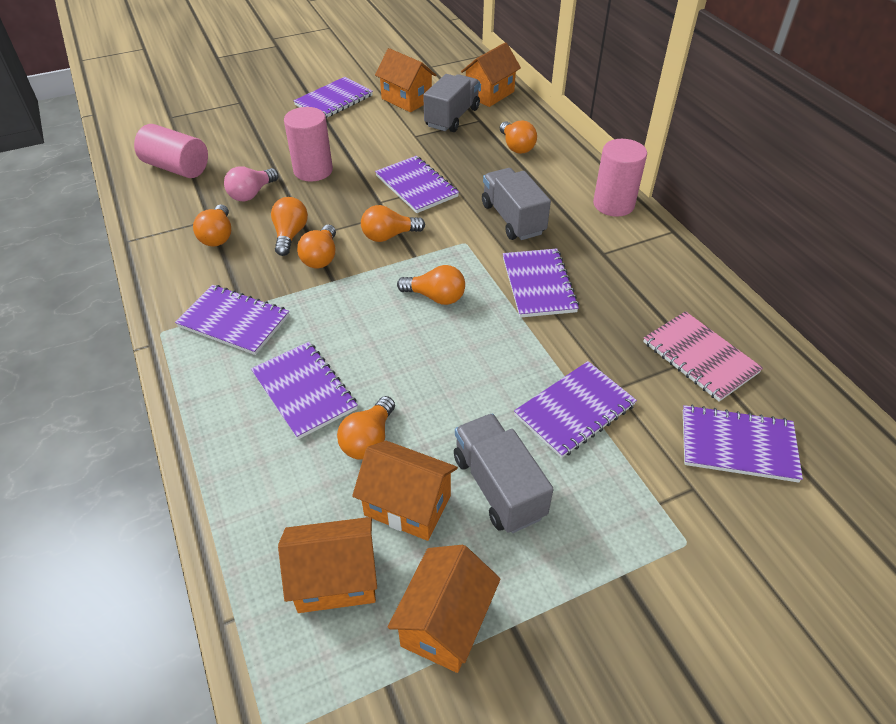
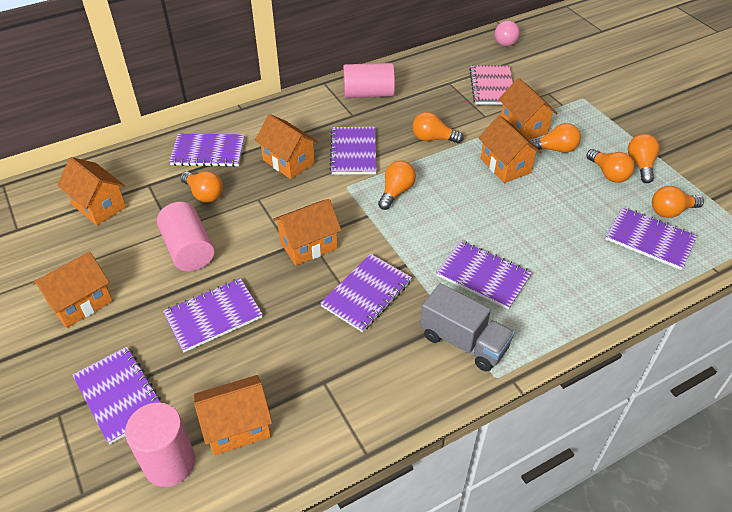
grey truck: 3 -> 1
orange house: 5 -> 7

